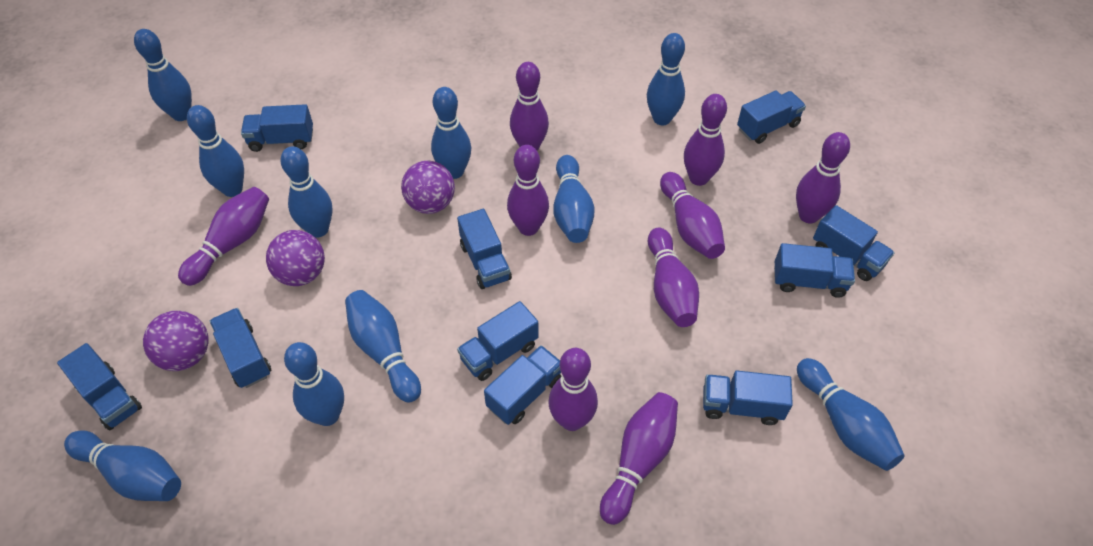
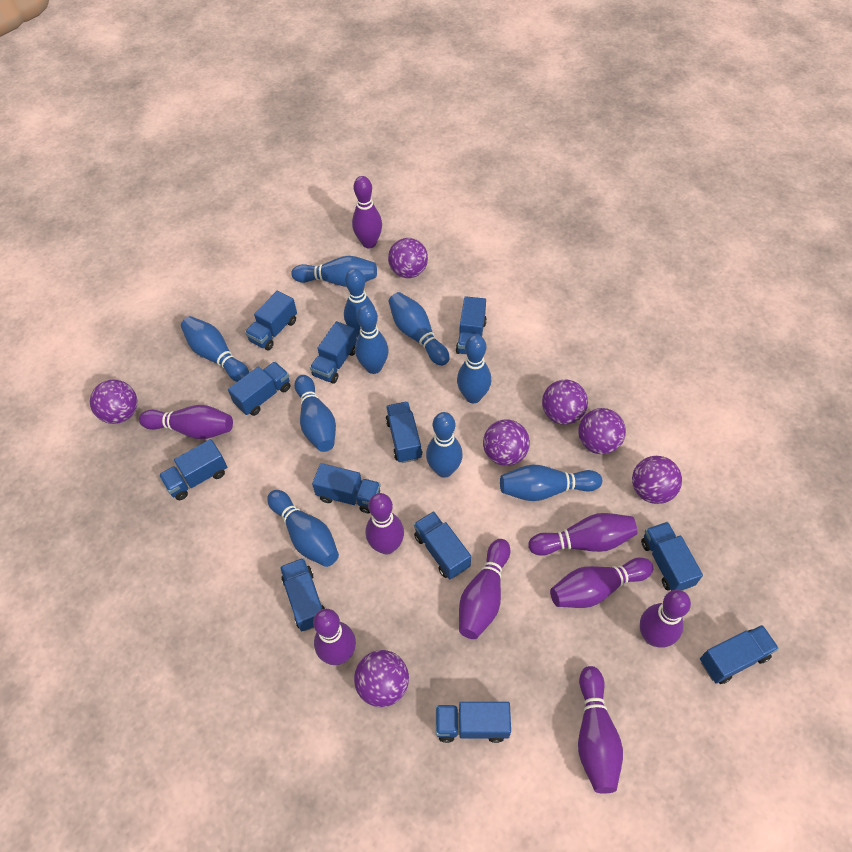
blue truck: 10 -> 12
purple ball: 3 -> 7

